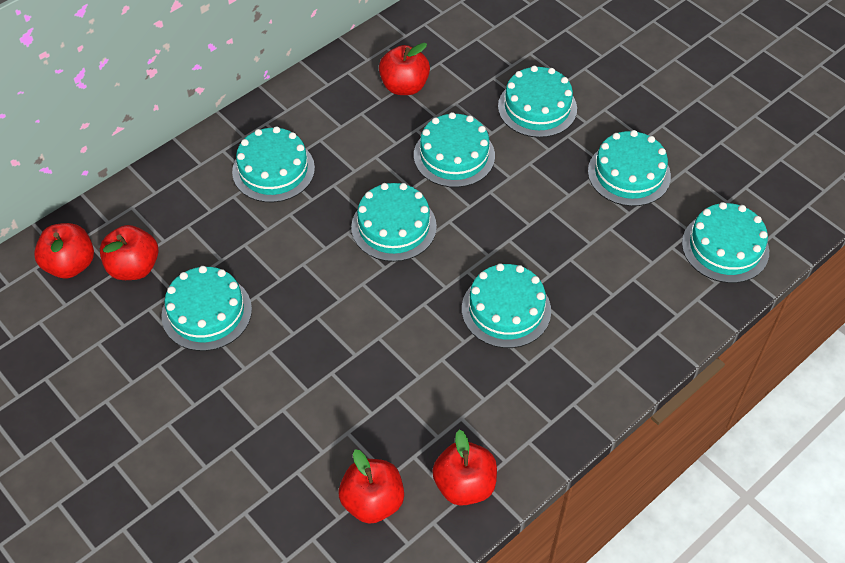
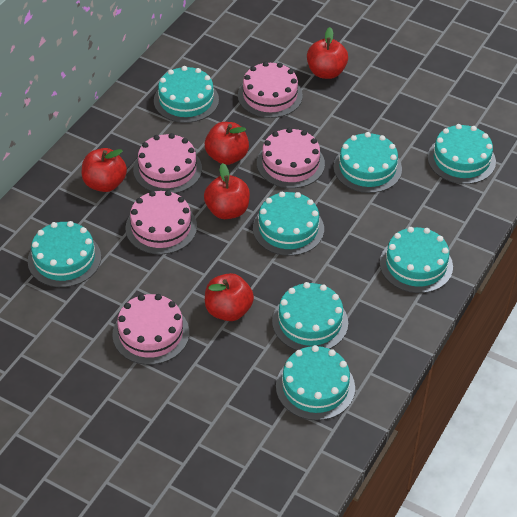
pink cake: 0 -> 5

